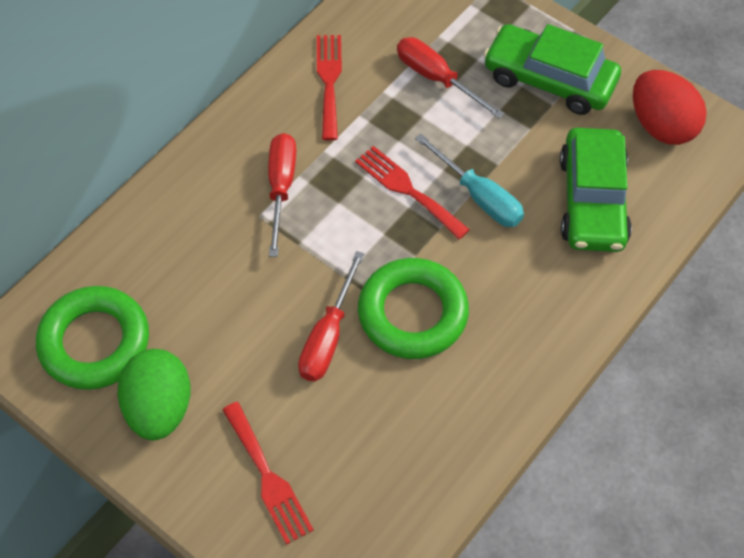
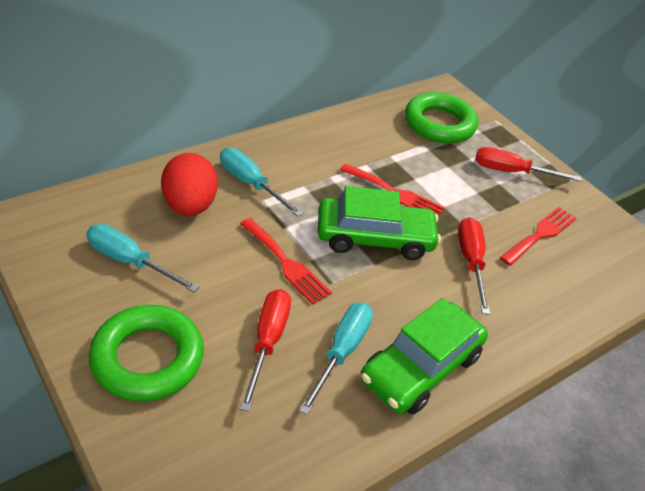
green egg: 1 -> 0
turquoise screwdriver: 1 -> 3

